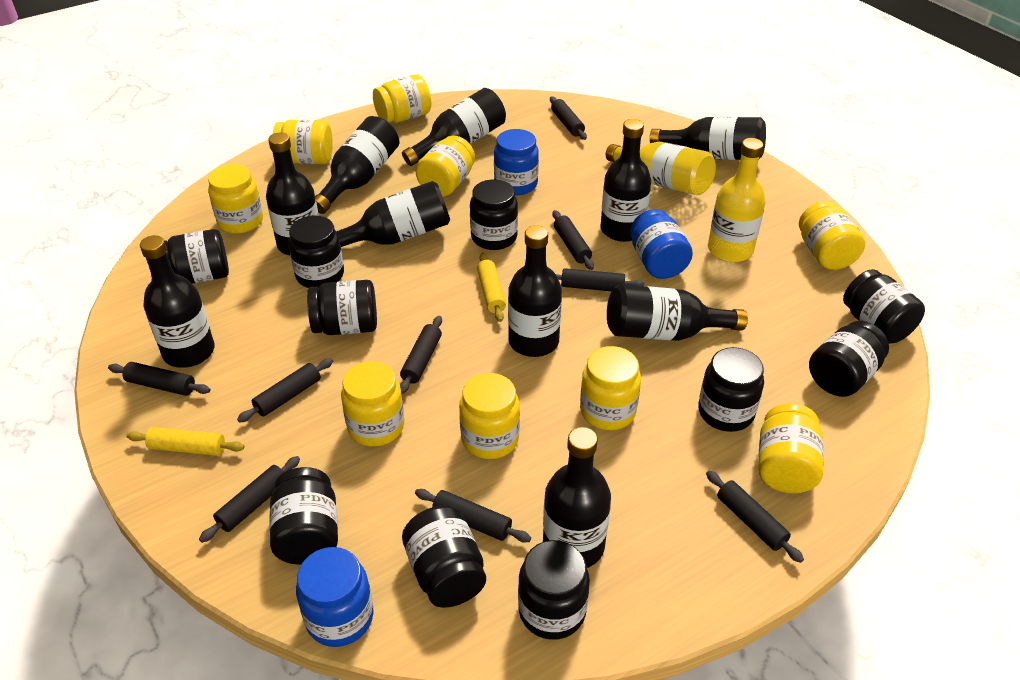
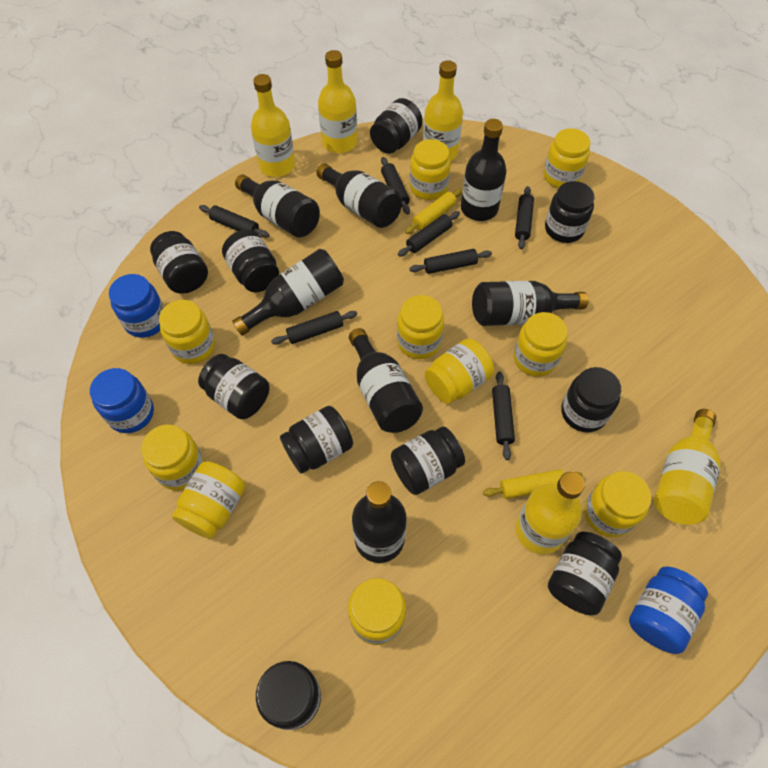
black bottle: 10 -> 7
black rolling pin: 9 -> 7
yellow bottle: 2 -> 5
yellow jar: 9 -> 10

